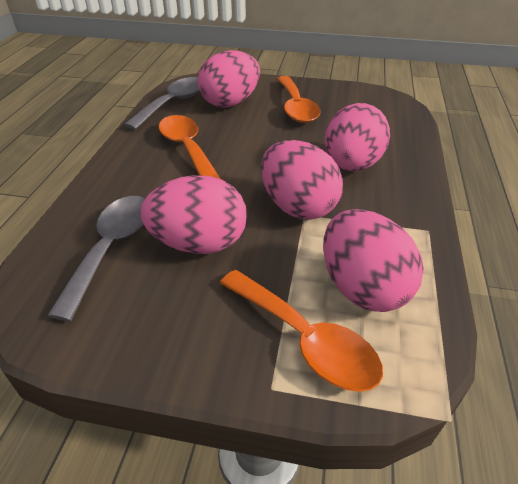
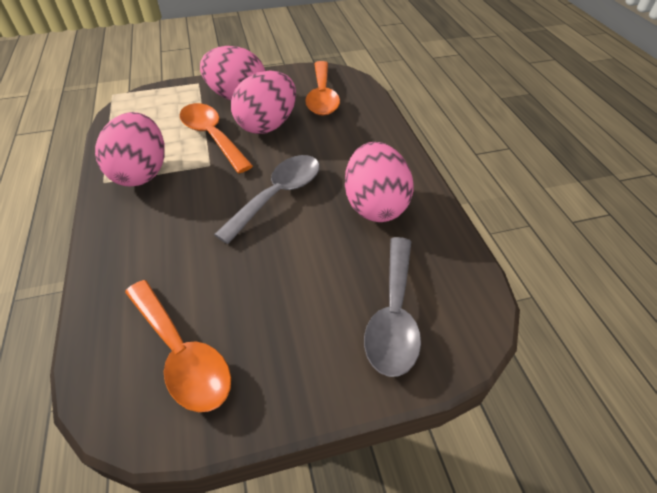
pink egg: 5 -> 4

